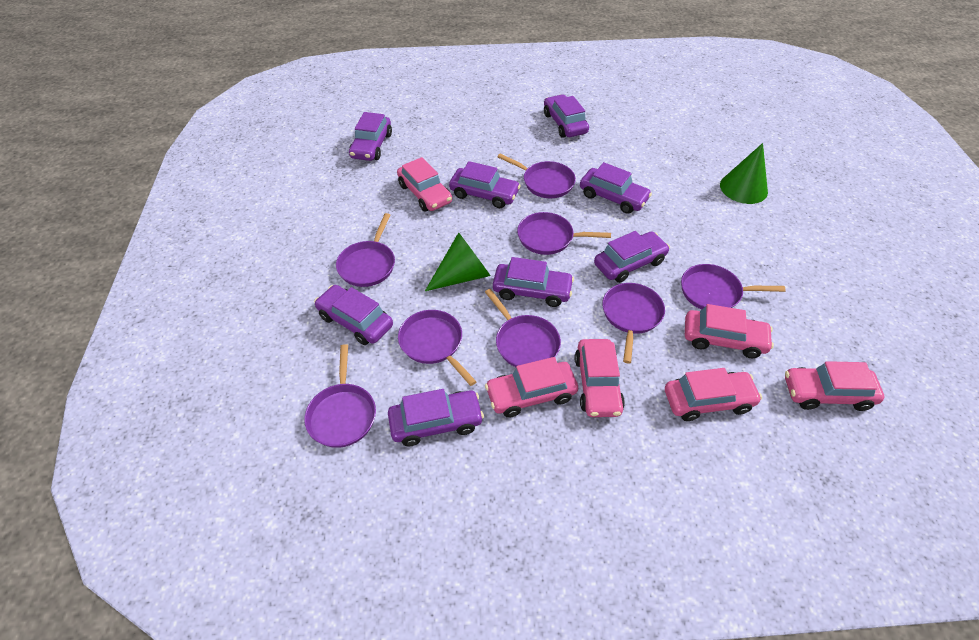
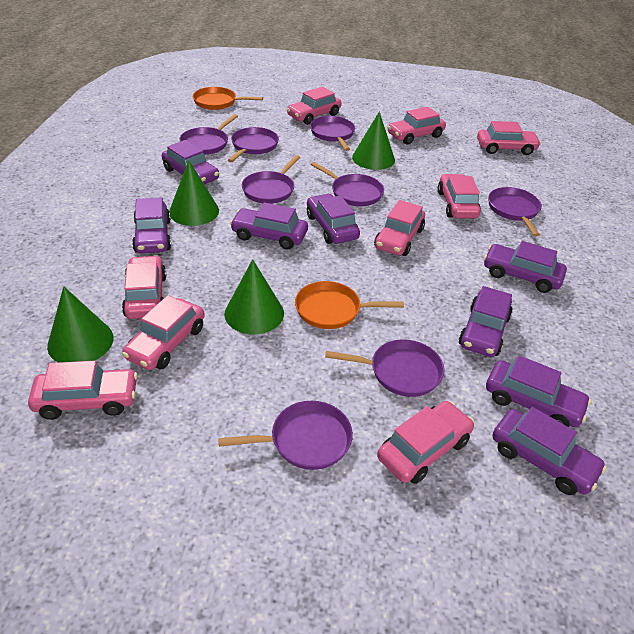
green cone: 2 -> 4
orange pan: 0 -> 2
pink car: 6 -> 9

